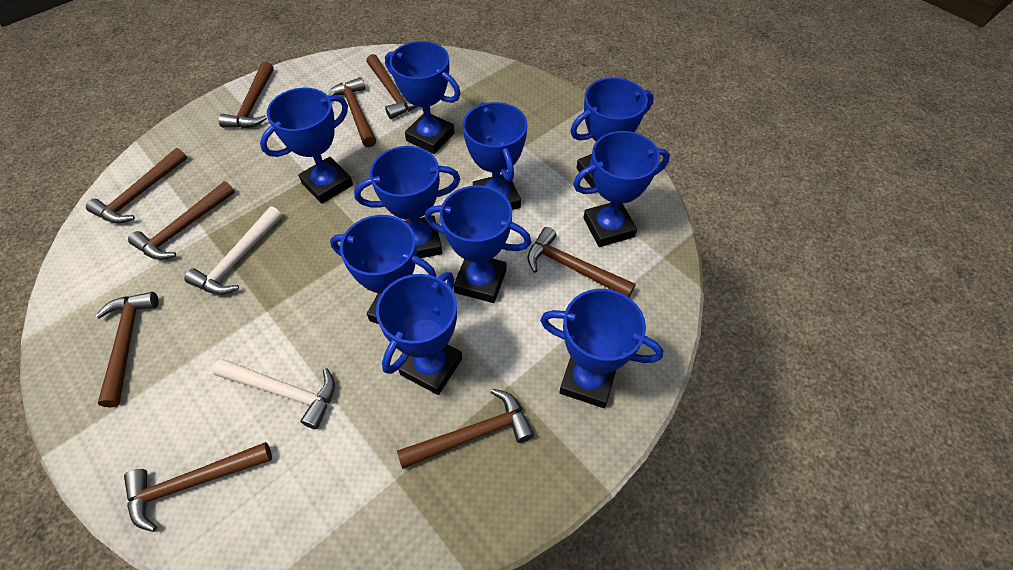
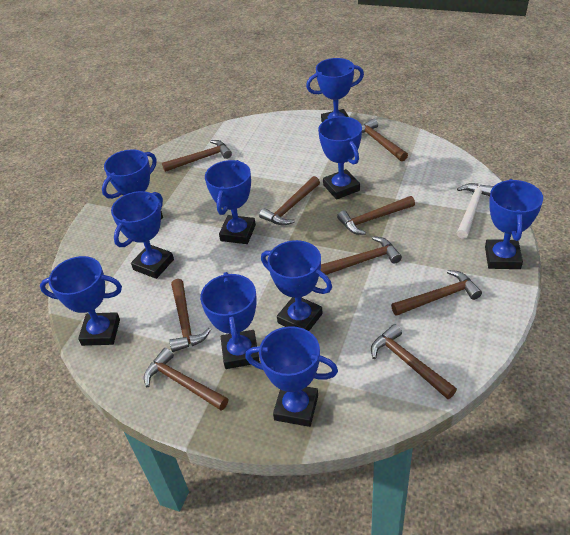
white hammer: 2 -> 1

